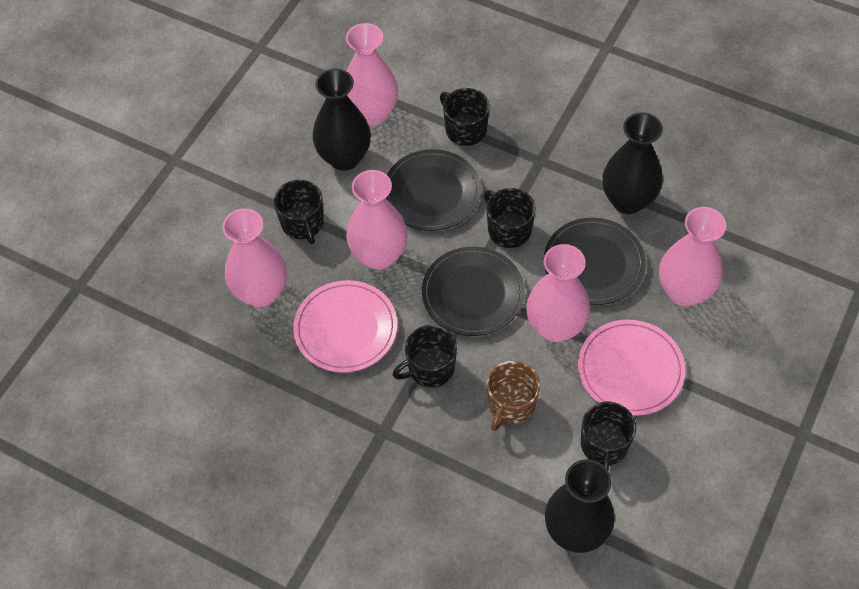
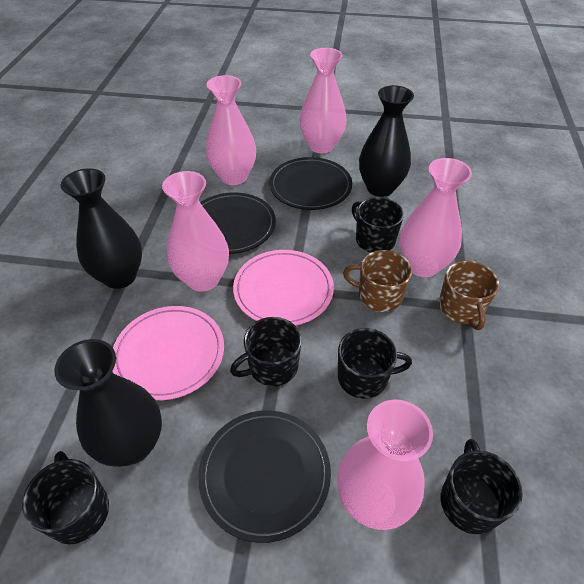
brown mug: 1 -> 2

